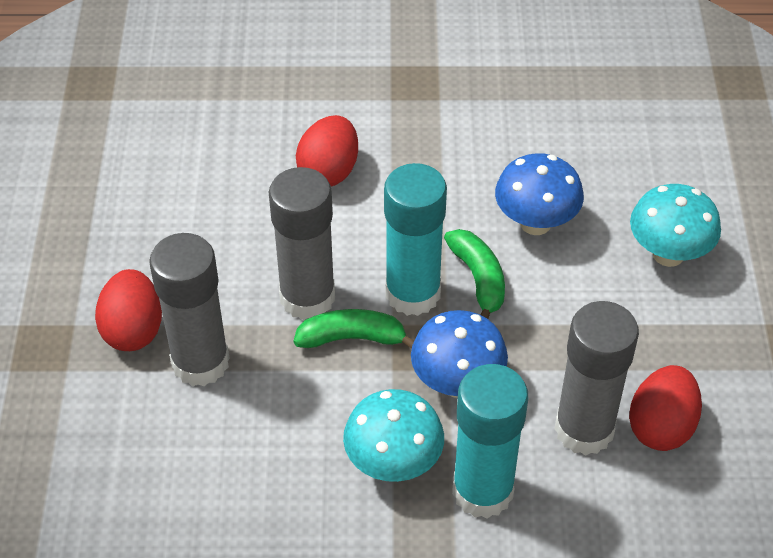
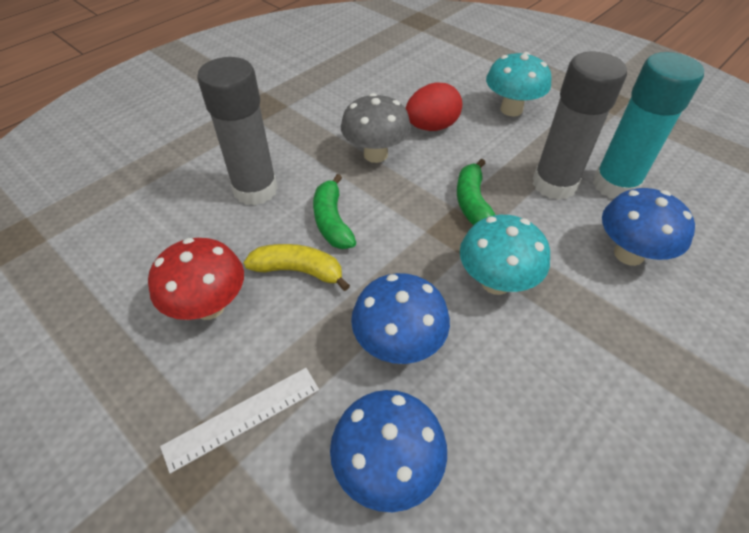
blue mushroom: 2 -> 3
grey glue stick: 3 -> 2
grey mushroom: 0 -> 1
red egg: 3 -> 1
red mushroom: 0 -> 1
turquoise glue stick: 2 -> 1
white ruler: 0 -> 1
yellow banana: 0 -> 1

